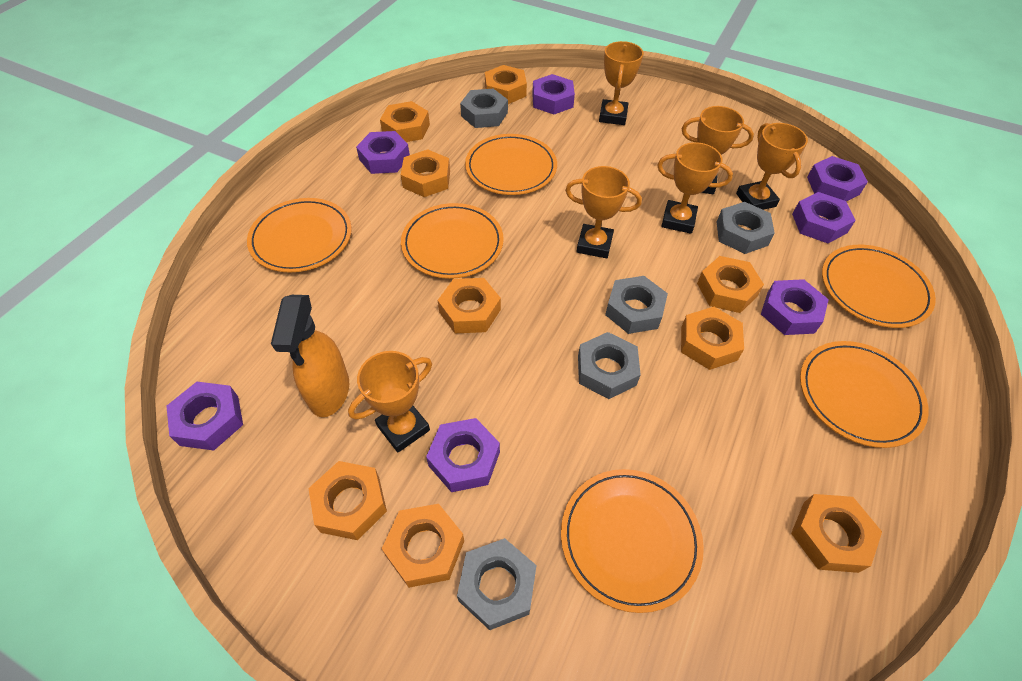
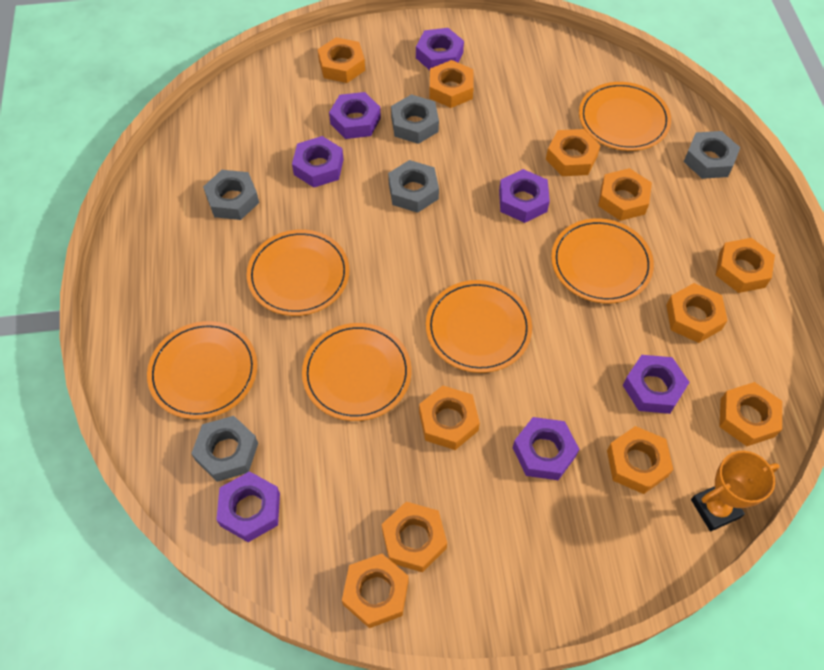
orange nut: 9 -> 11
orange spray bottle: 1 -> 0
orange trophy: 6 -> 1

